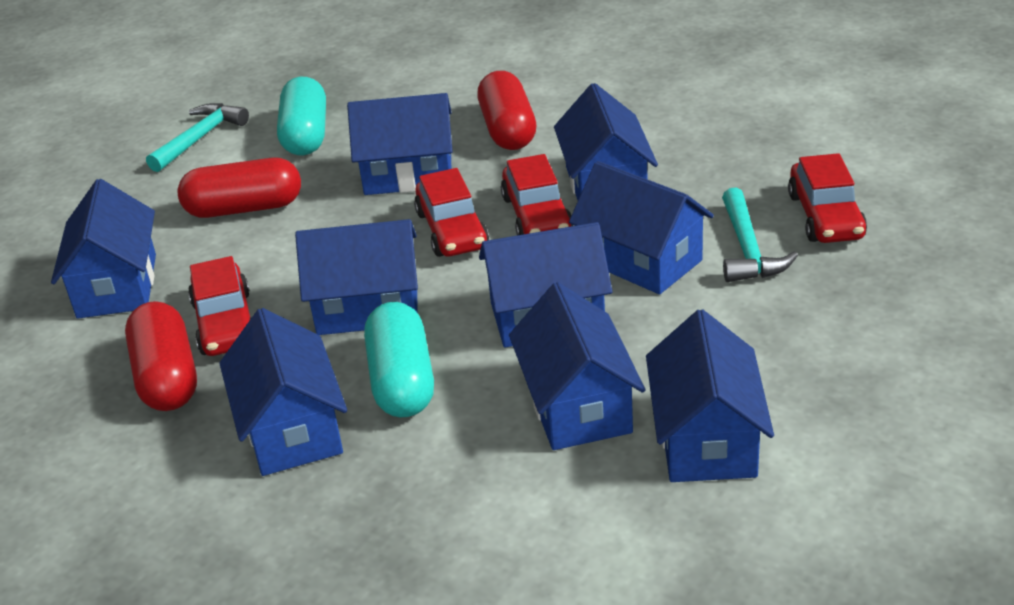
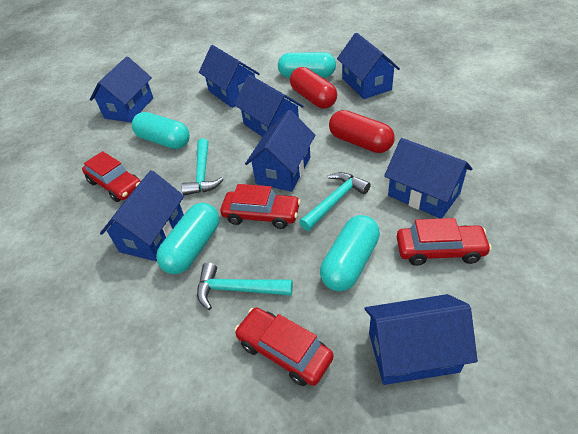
blue house: 9 -> 8
red capsule: 3 -> 2
turquoise capsule: 2 -> 4
turquoise hammer: 2 -> 3

